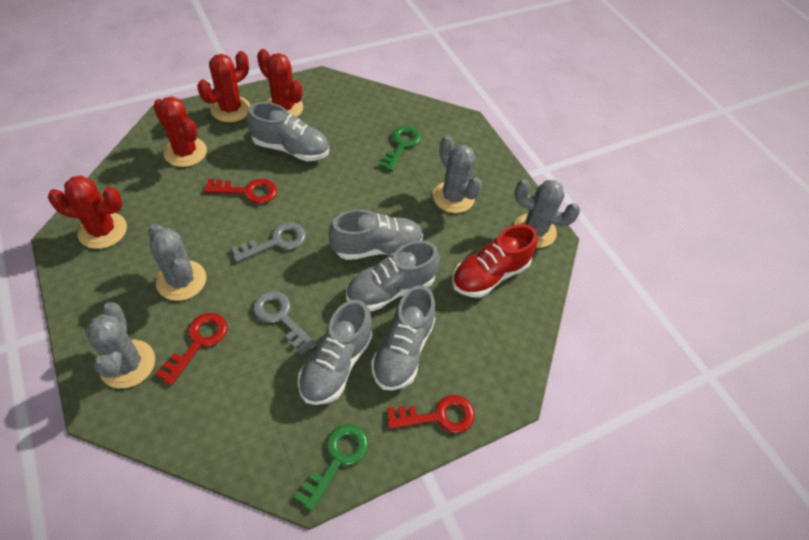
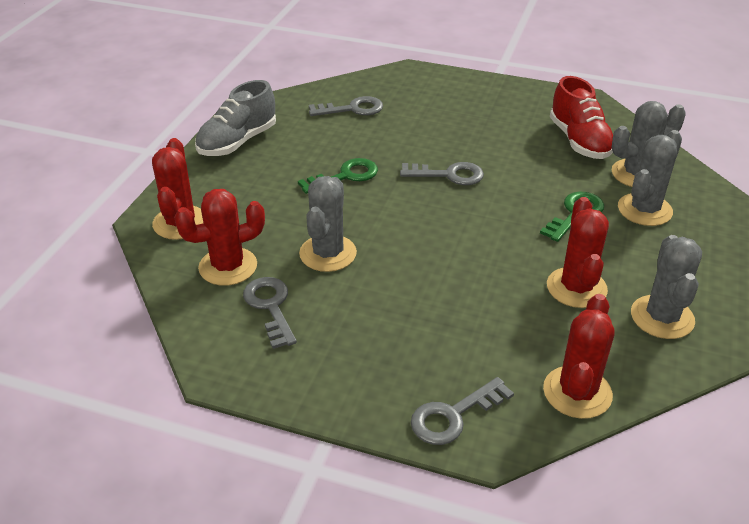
grey key: 2 -> 4
grey shoe: 5 -> 1
red key: 3 -> 0

